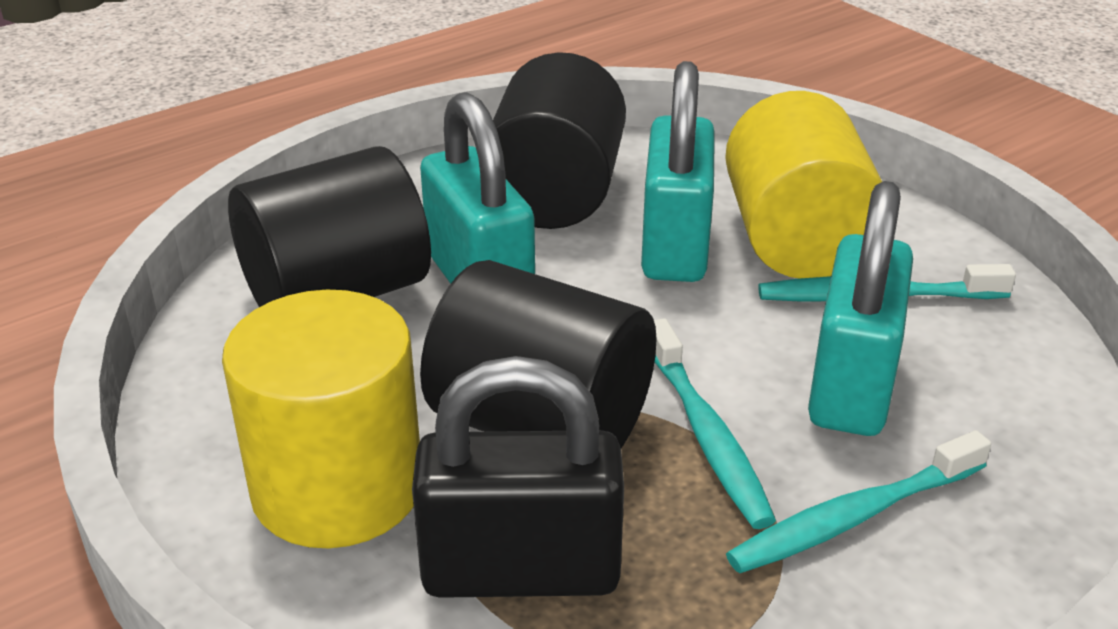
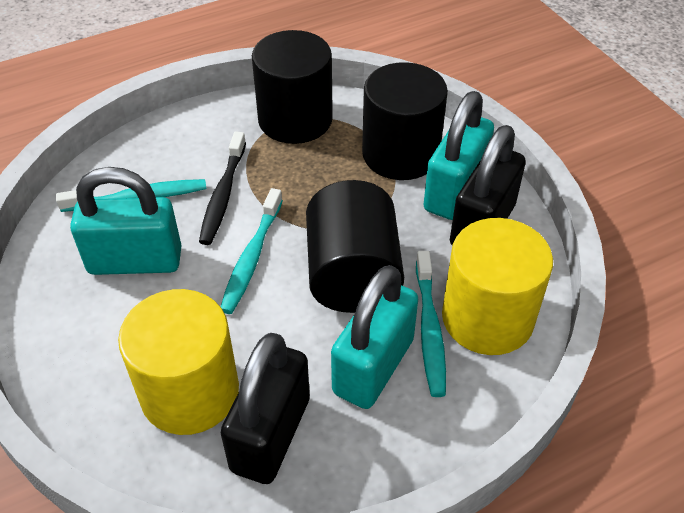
black padlock: 1 -> 2
black toothbrush: 0 -> 1

